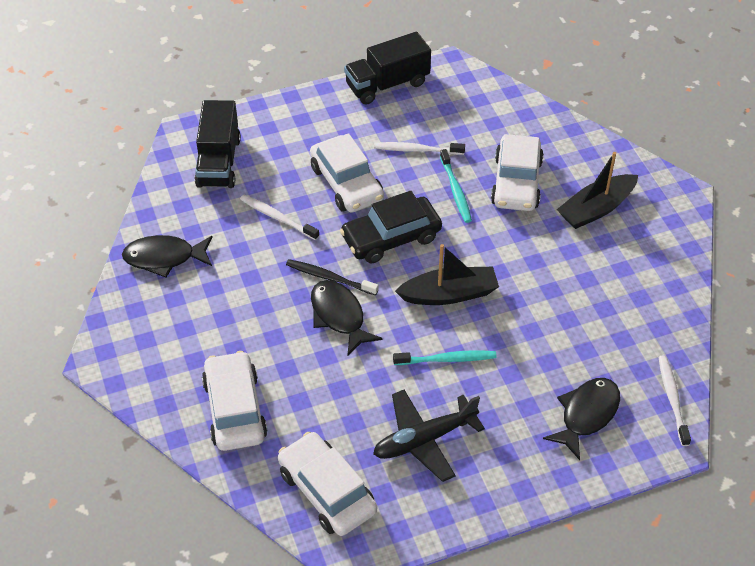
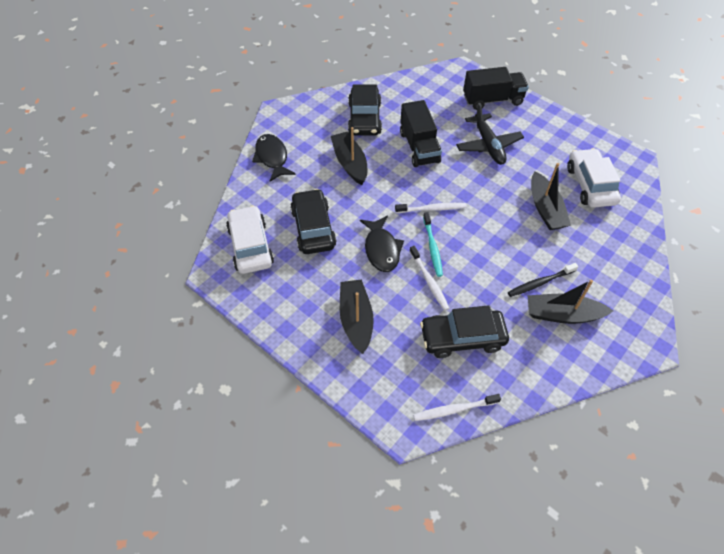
black boat: 2 -> 4
black car: 1 -> 3
black fish: 3 -> 2
turquoise toothbrush: 2 -> 1
white car: 4 -> 2

